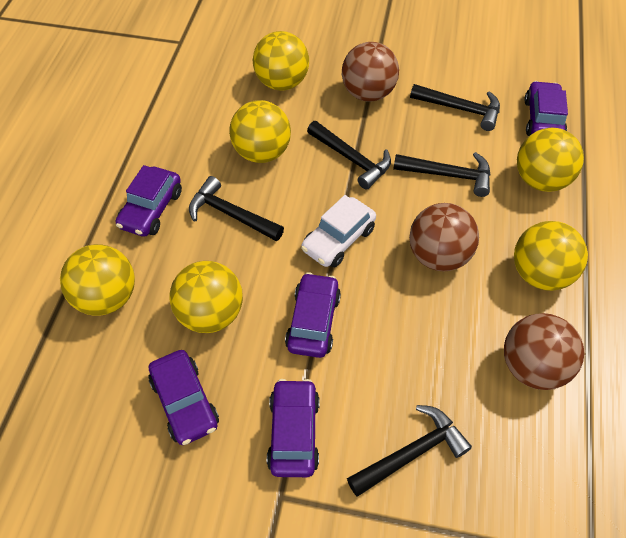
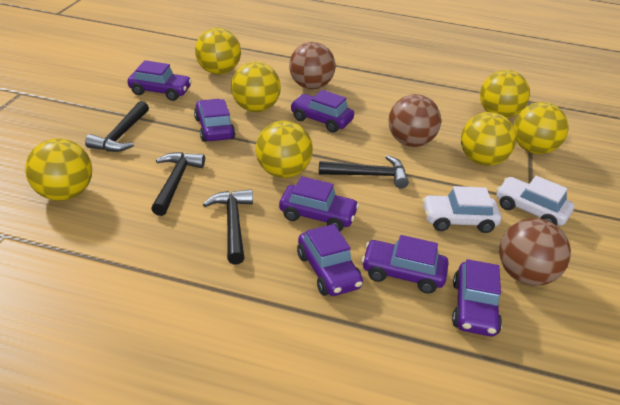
black hammer: 5 -> 4
purple car: 5 -> 7
white car: 1 -> 2
yellow ball: 6 -> 7

